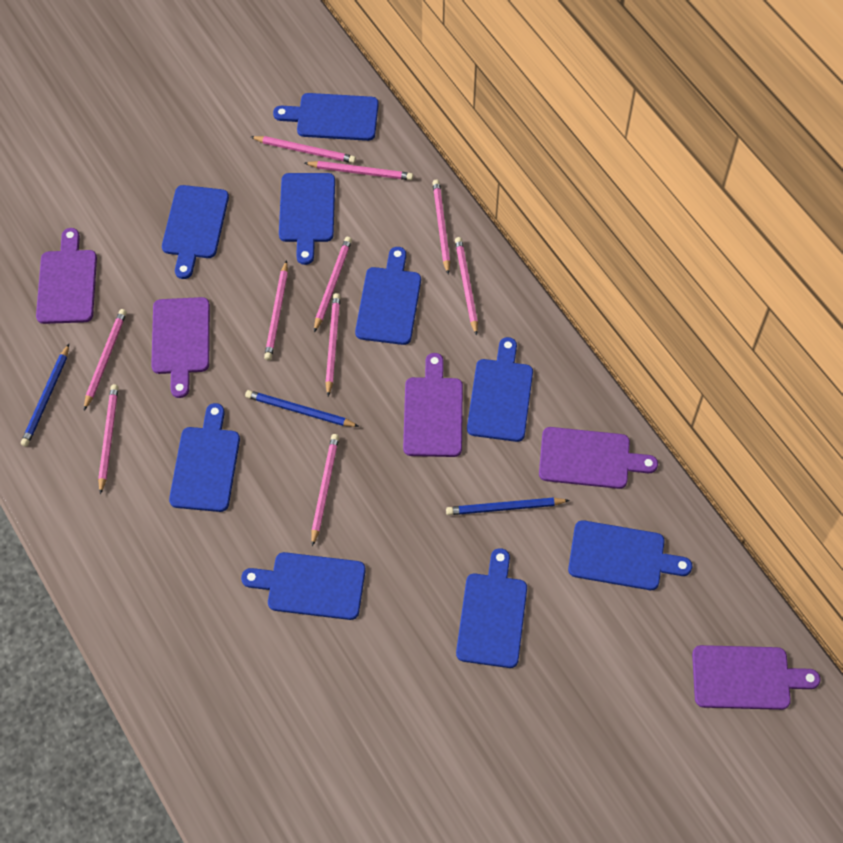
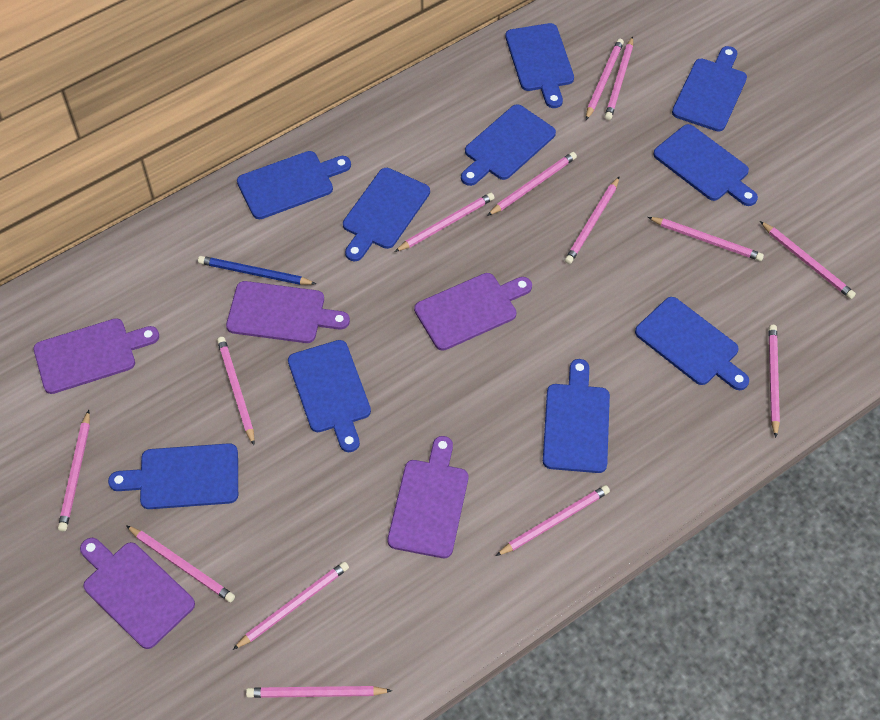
blue cutting board: 9 -> 10
blue pencil: 3 -> 1
pink pencil: 10 -> 14

